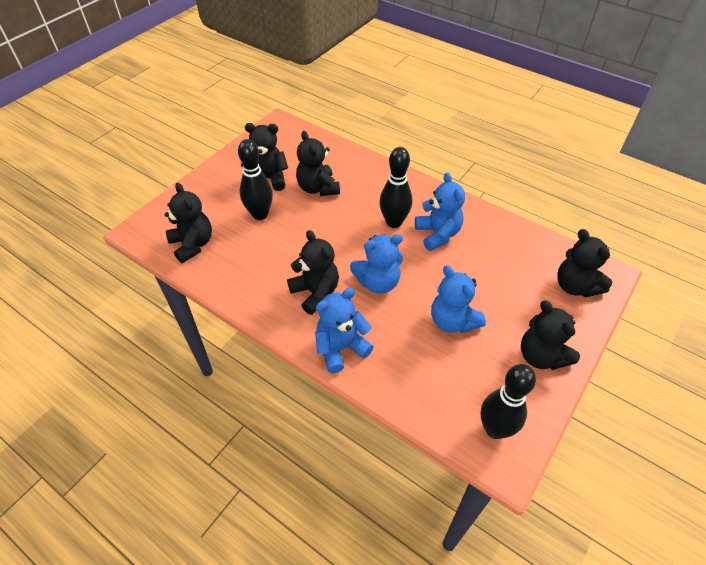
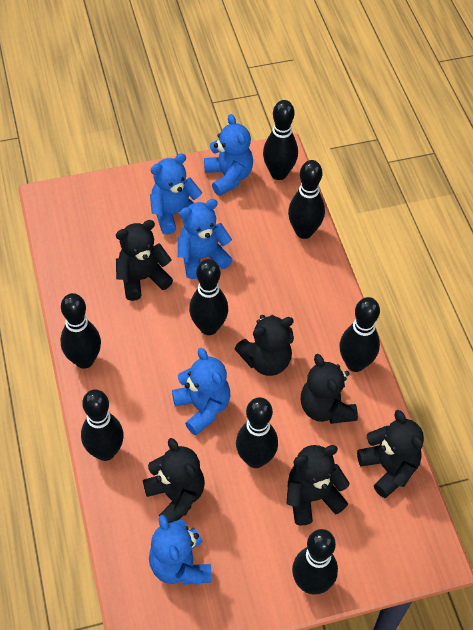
black bowling pin: 3 -> 8
blue teddy bear: 4 -> 5

